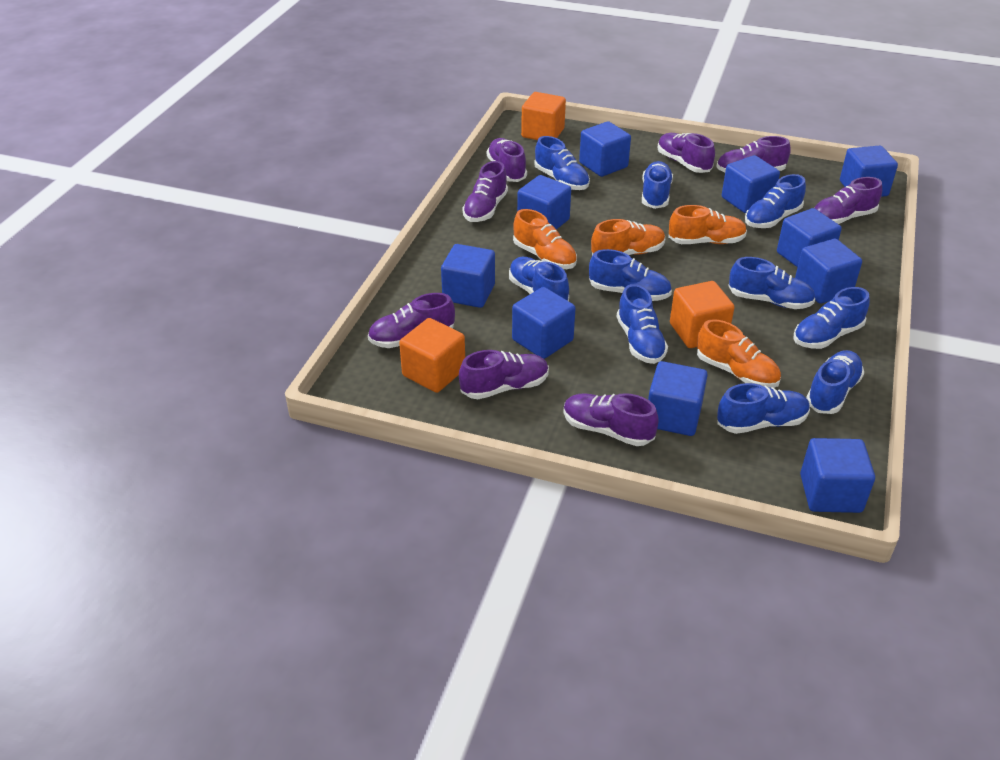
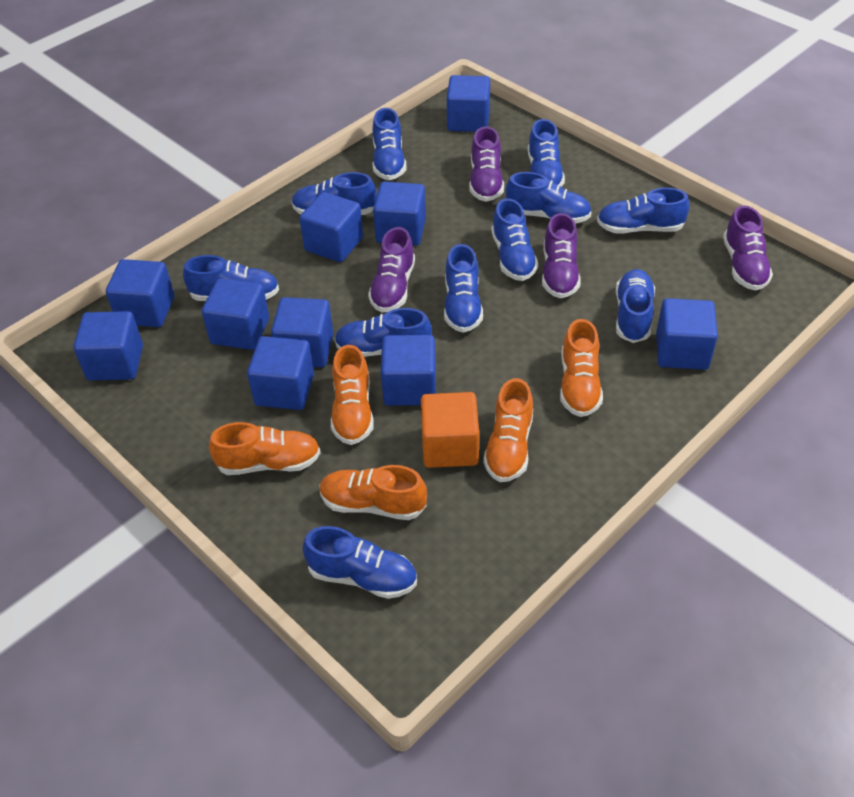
blue shoe: 10 -> 11
orange cube: 3 -> 1
orange shoe: 4 -> 5
purple shoe: 8 -> 4

